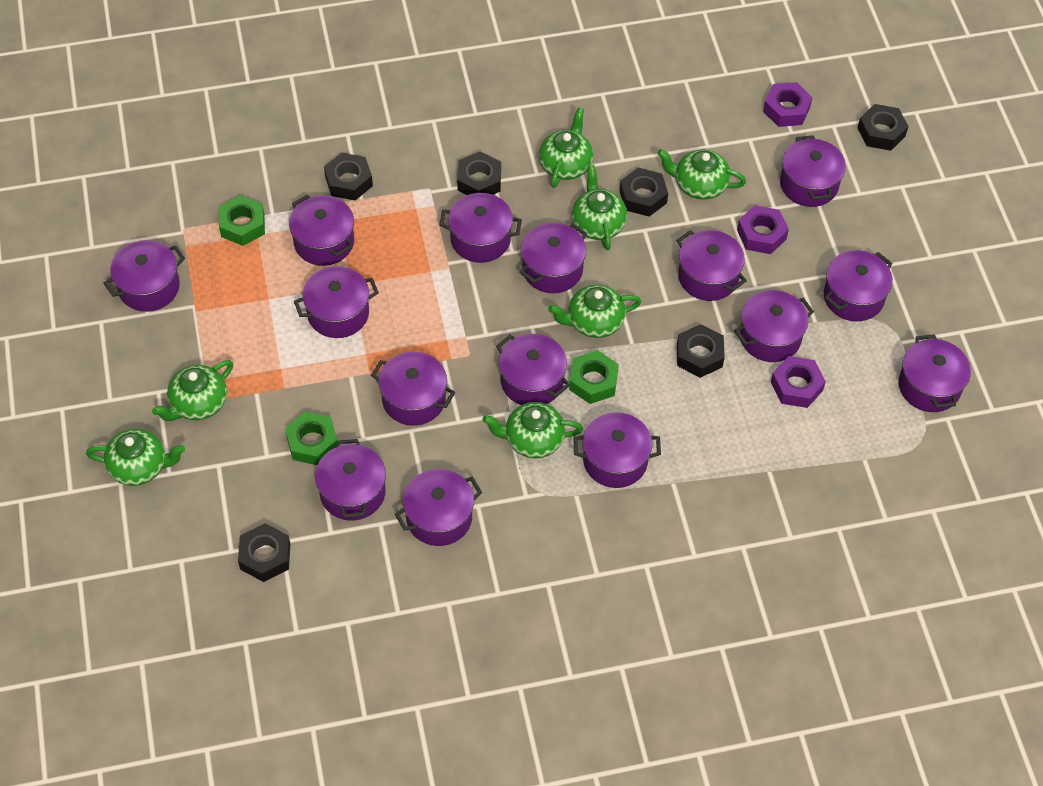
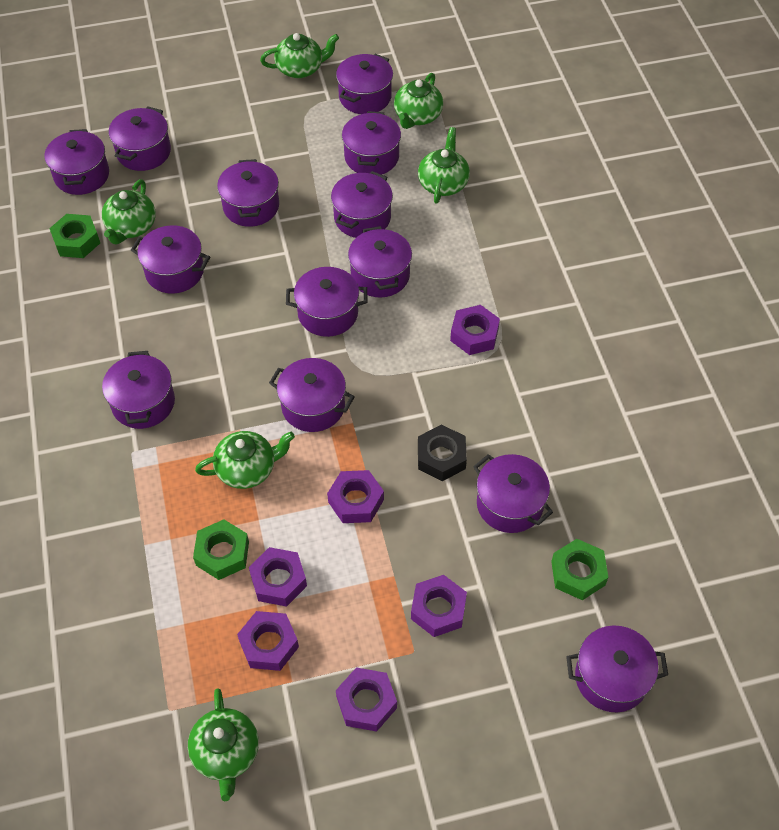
black nut: 6 -> 1
green teapot: 7 -> 6
purple nut: 3 -> 6
purple pot: 15 -> 13

